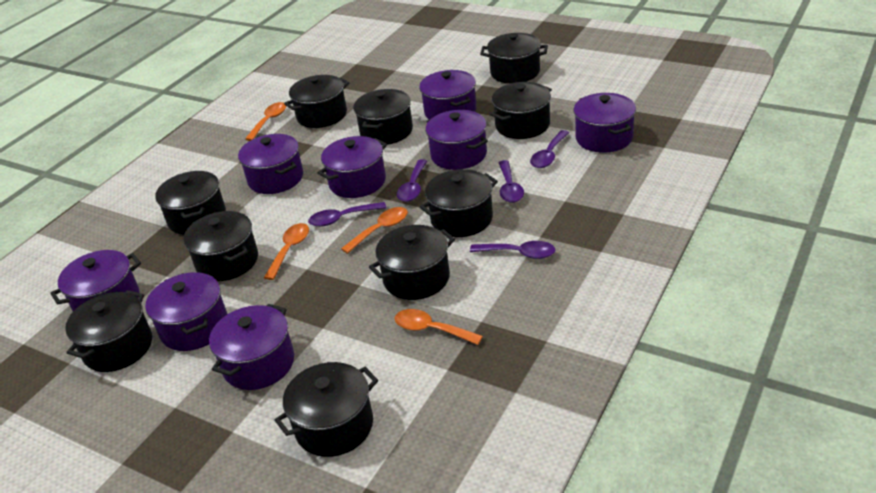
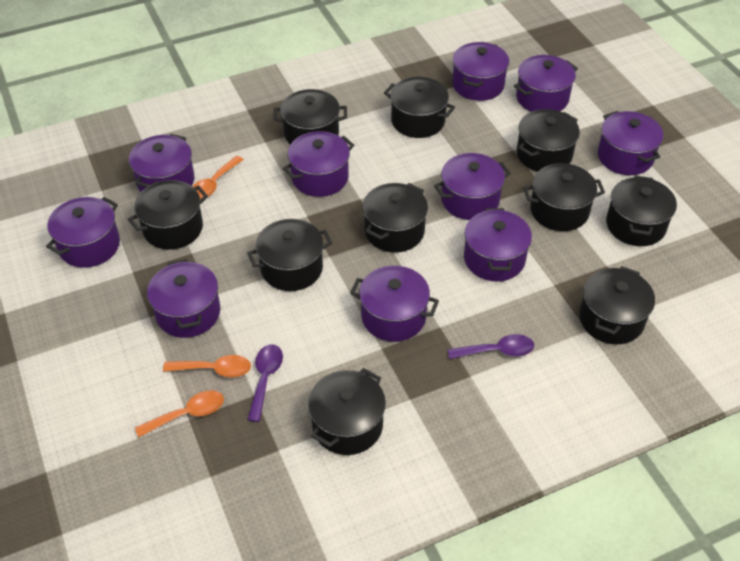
orange spoon: 4 -> 3
purple pot: 8 -> 10
purple spoon: 5 -> 2

